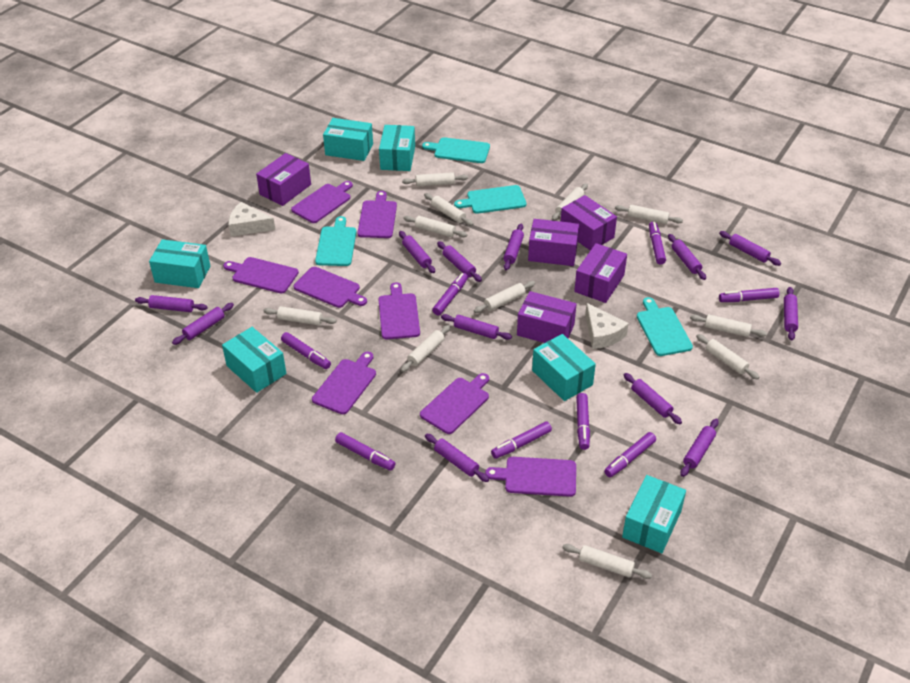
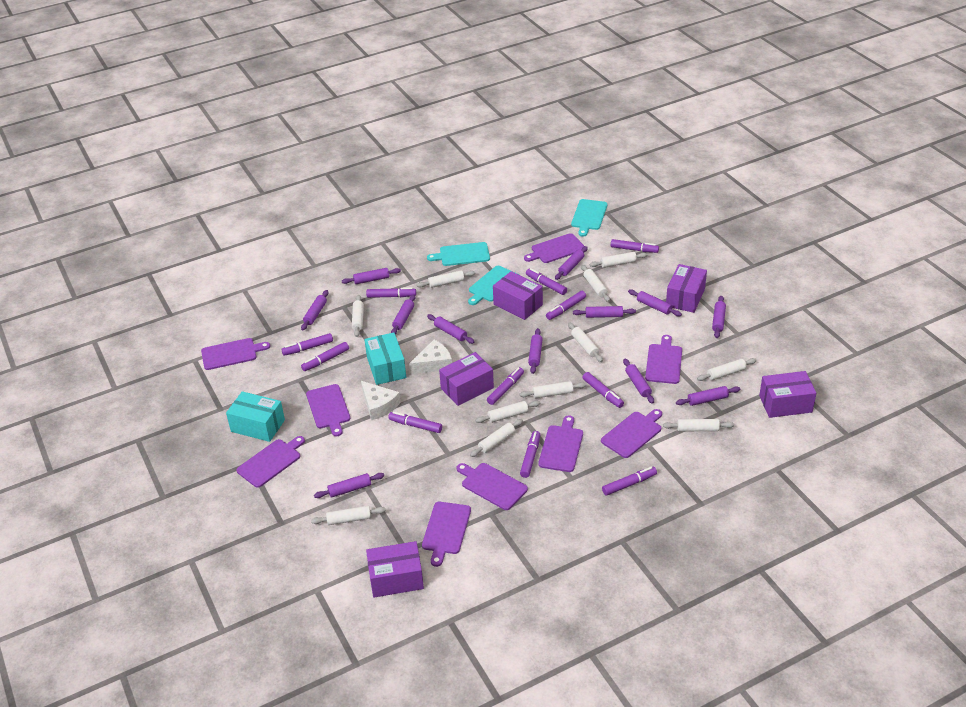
purple cutting board: 8 -> 9
purple marker: 8 -> 11
turquoise box: 6 -> 2
turquoise cutting board: 4 -> 3

